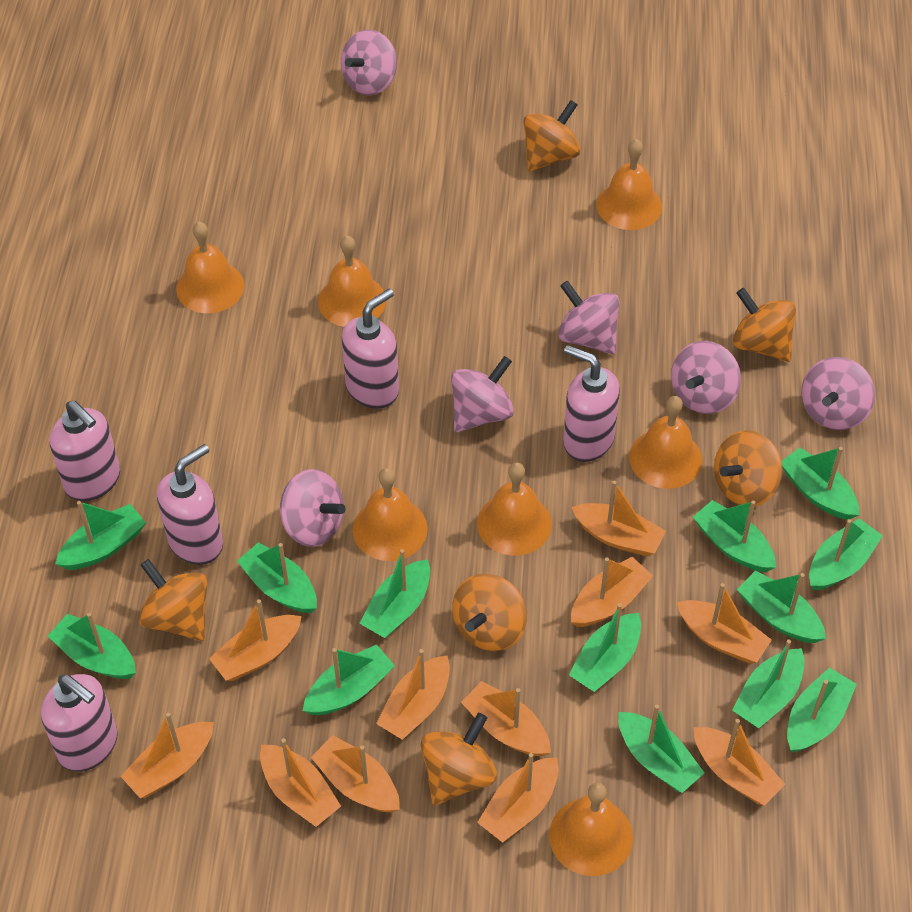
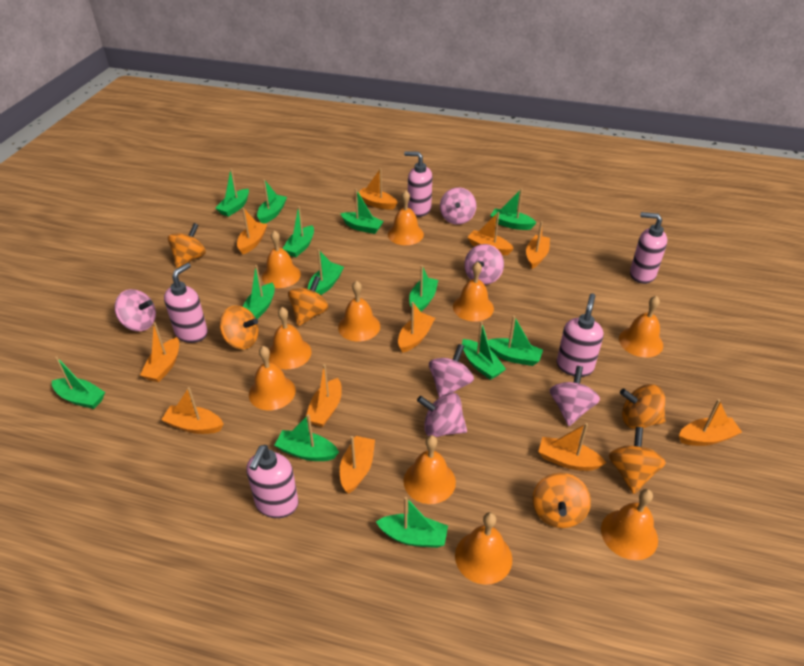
orange bell: 7 -> 10

